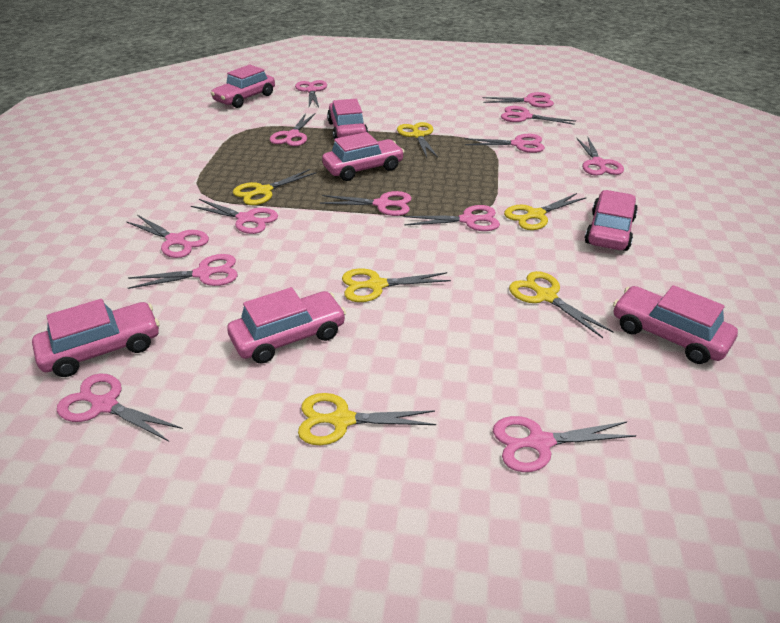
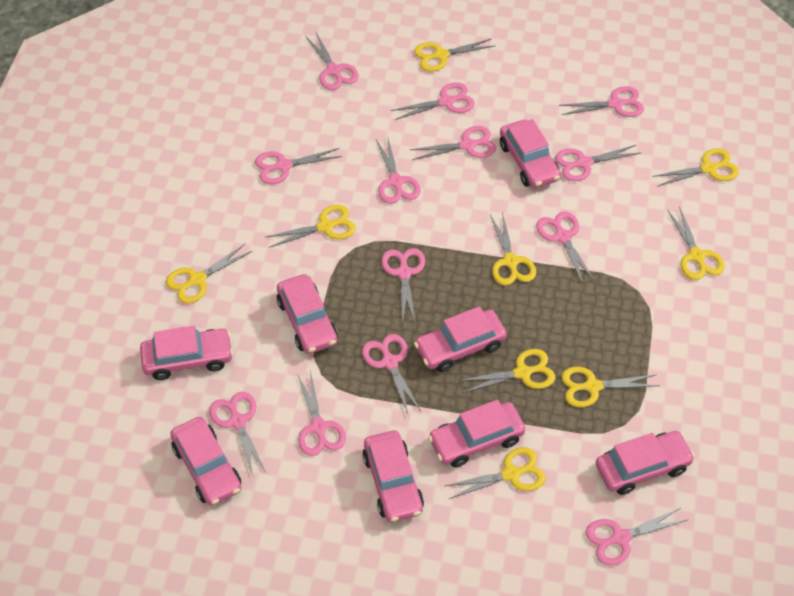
pink car: 7 -> 8
yellow scissors: 6 -> 9

